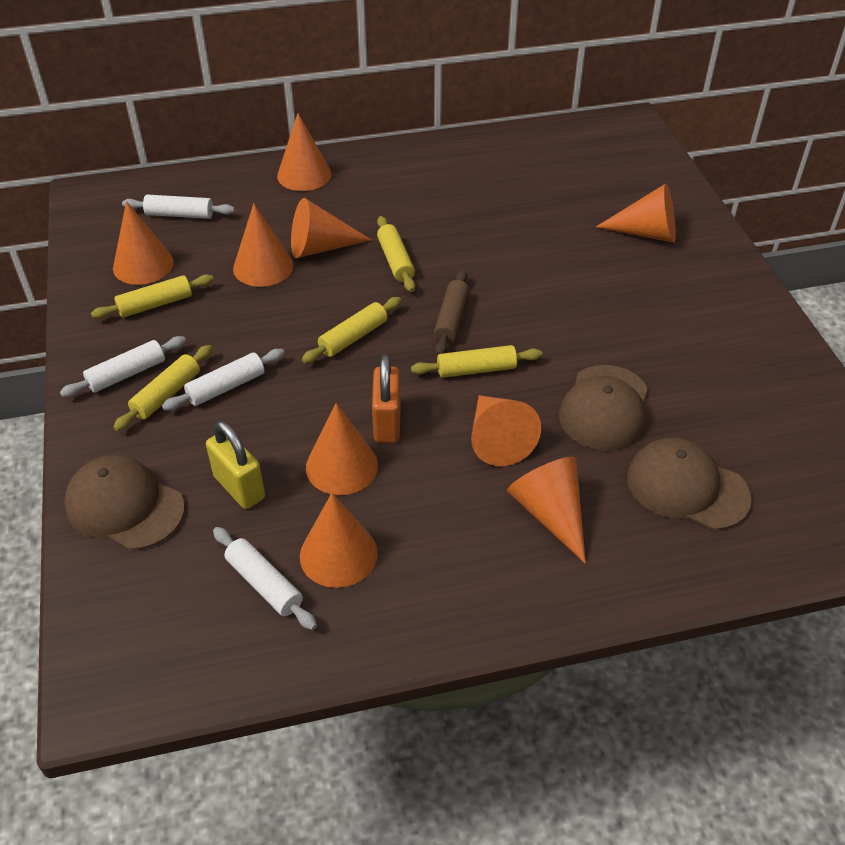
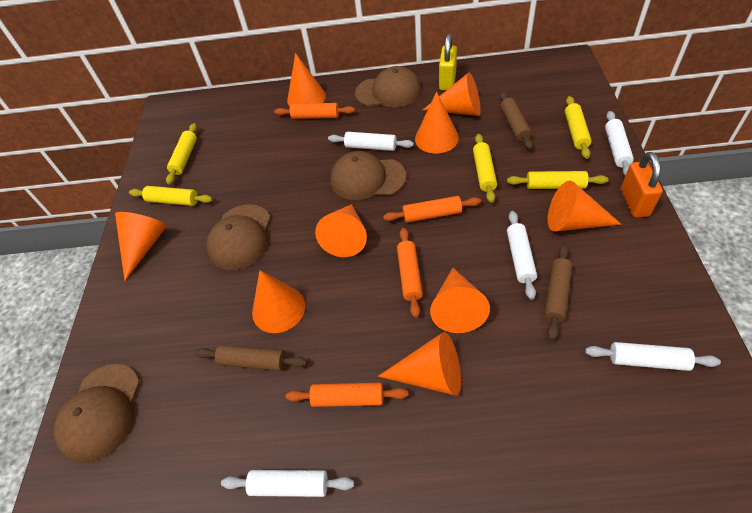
brown cap: 3 -> 4
brown rolling pin: 1 -> 3
orange rolling pin: 0 -> 4
white rolling pin: 4 -> 5

